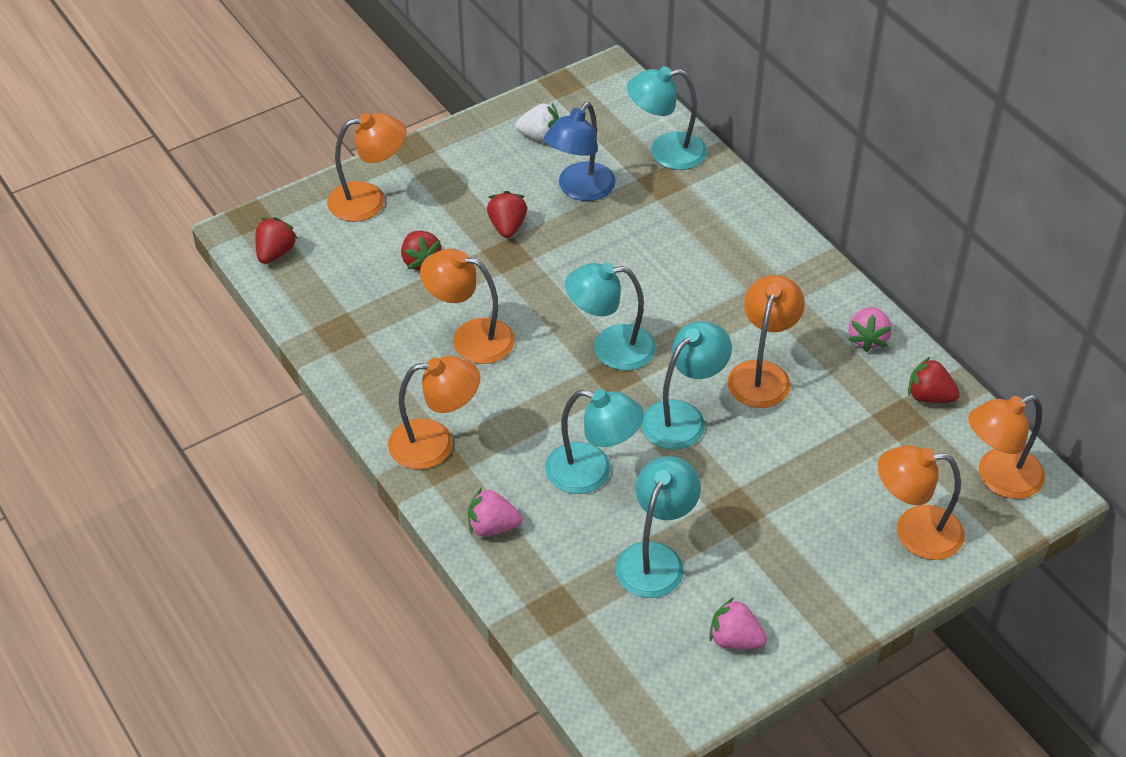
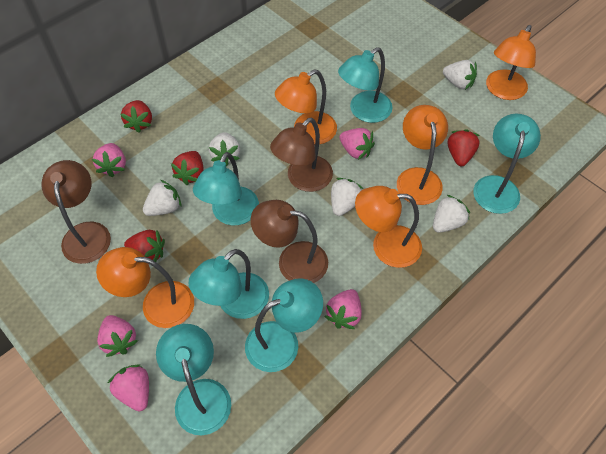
blue lamp: 1 -> 0
brown lamp: 0 -> 3
orange lamp: 6 -> 5
pink strawberry: 3 -> 5
turquoise lamp: 5 -> 6
white strawberry: 1 -> 5

